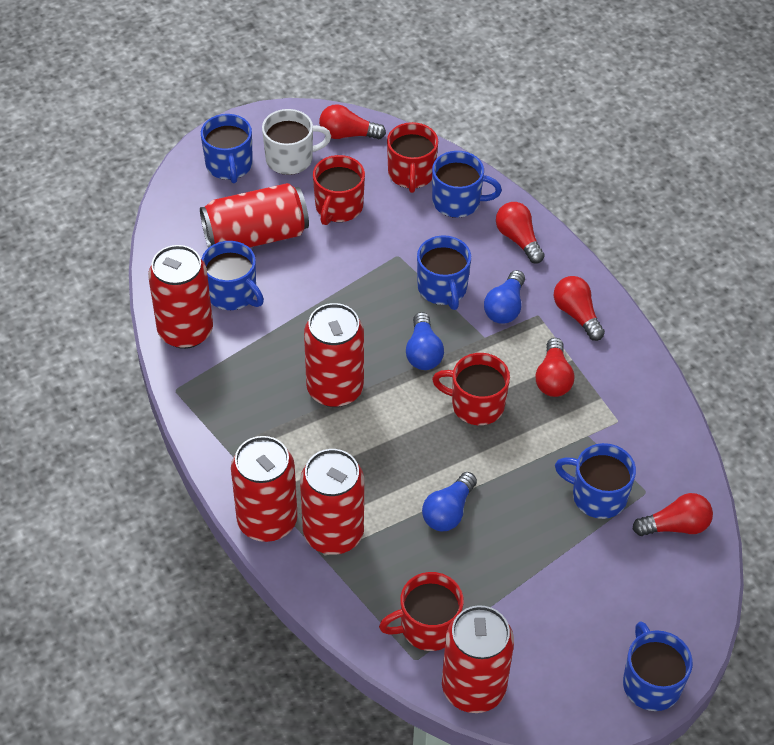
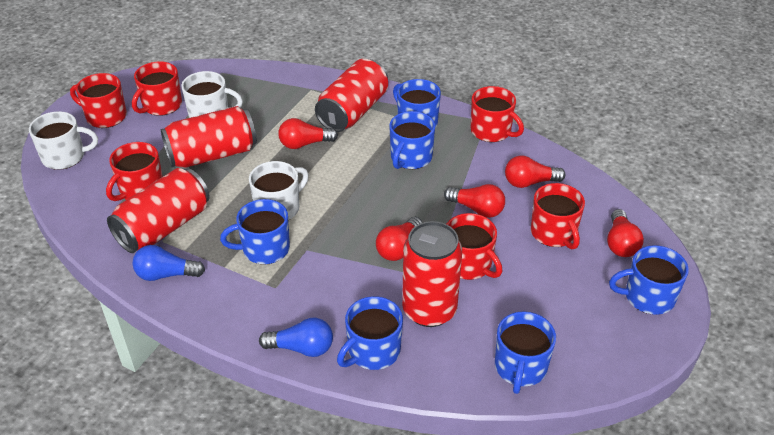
blue light bulb: 3 -> 2
red can: 6 -> 4
red mug: 4 -> 6
white mug: 1 -> 3

